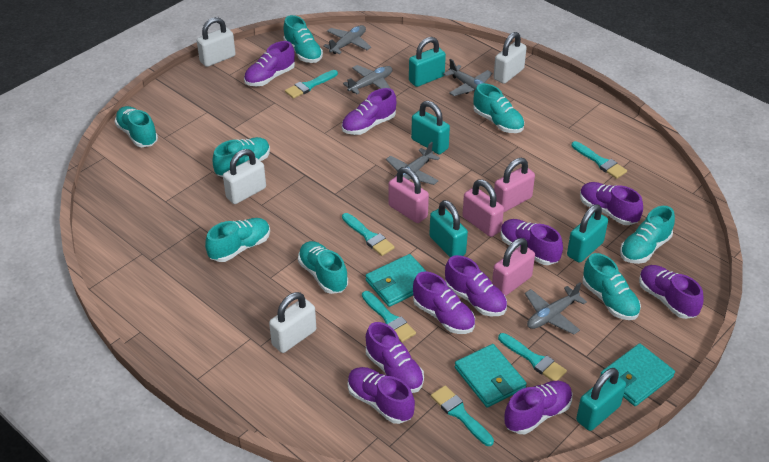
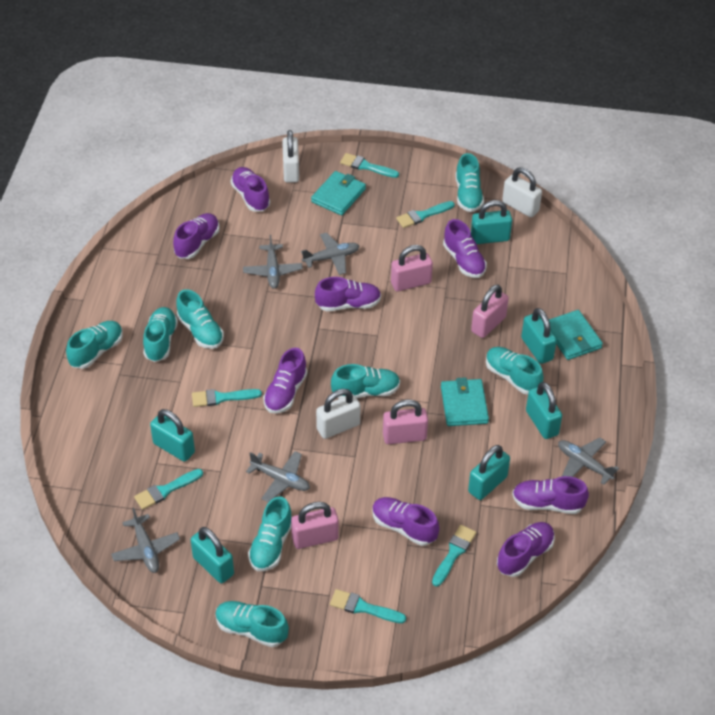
purple shoe: 10 -> 8
turquoise padlock: 5 -> 6
white padlock: 4 -> 3

